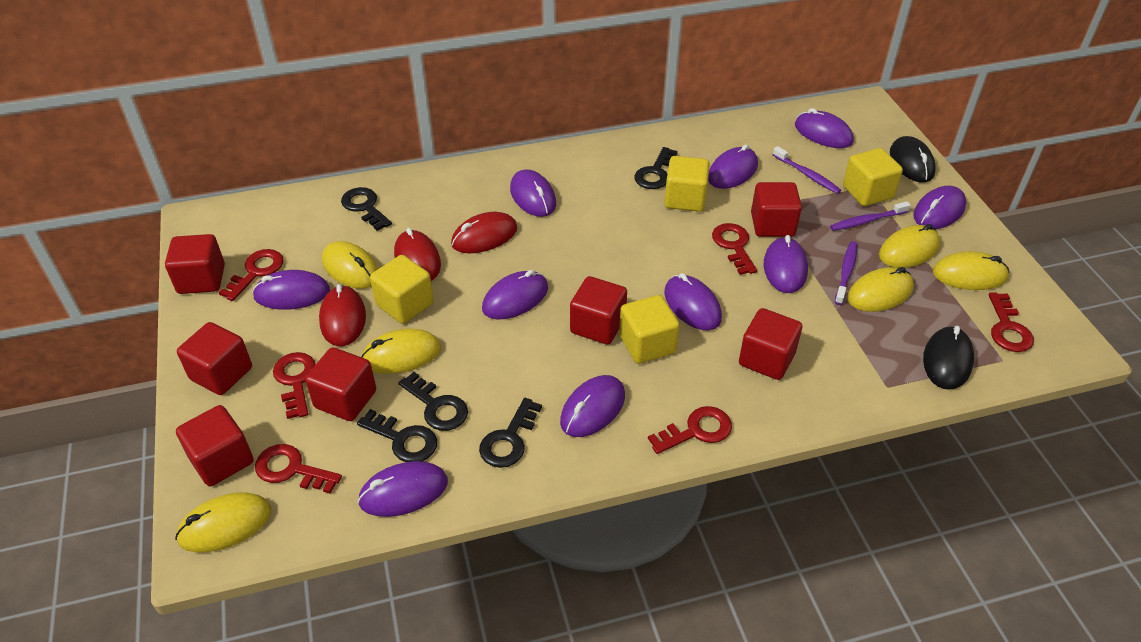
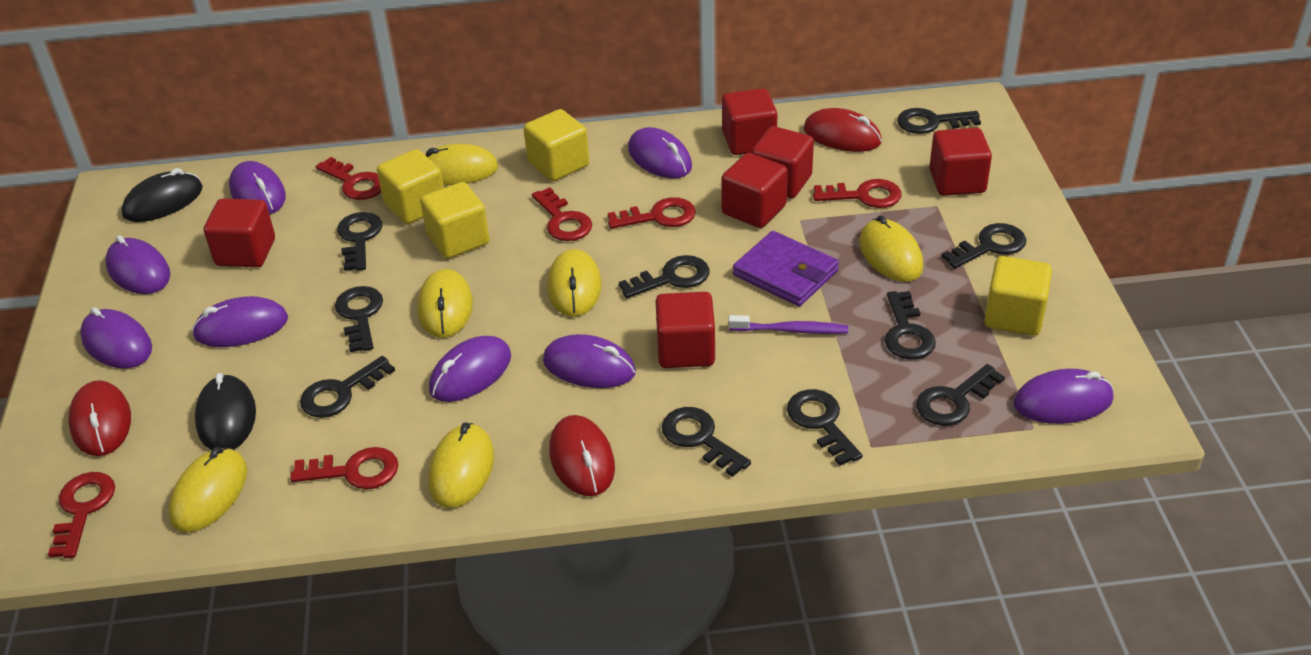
black key: 5 -> 10
purple mouse: 10 -> 8
purple toothbrush: 3 -> 1
purple wallet: 0 -> 1
red cube: 7 -> 6

